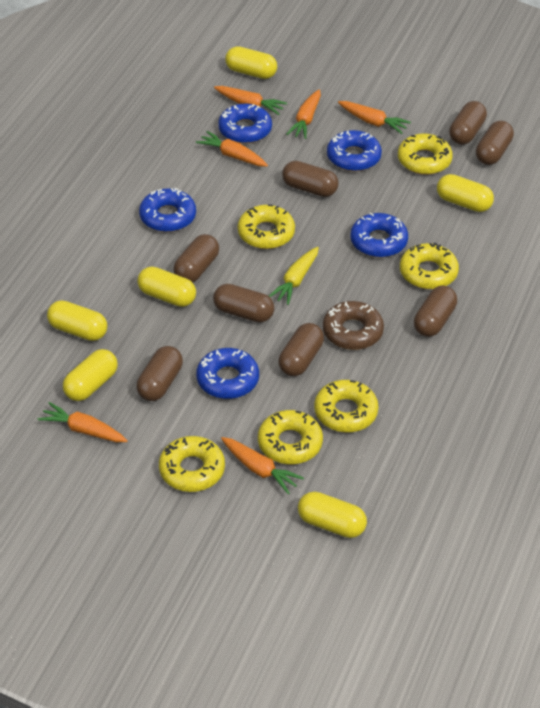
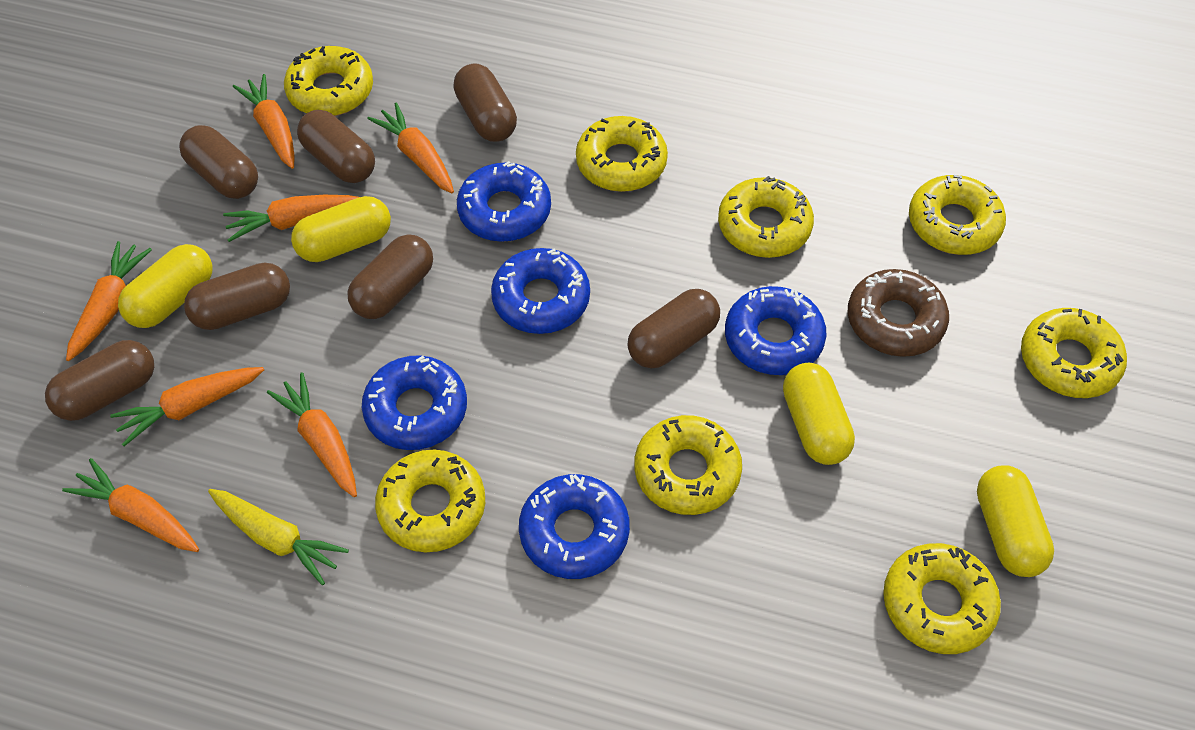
brown capsule: 8 -> 7
orange carrot: 6 -> 7
yellow capsule: 6 -> 4
yellow donut: 6 -> 8

